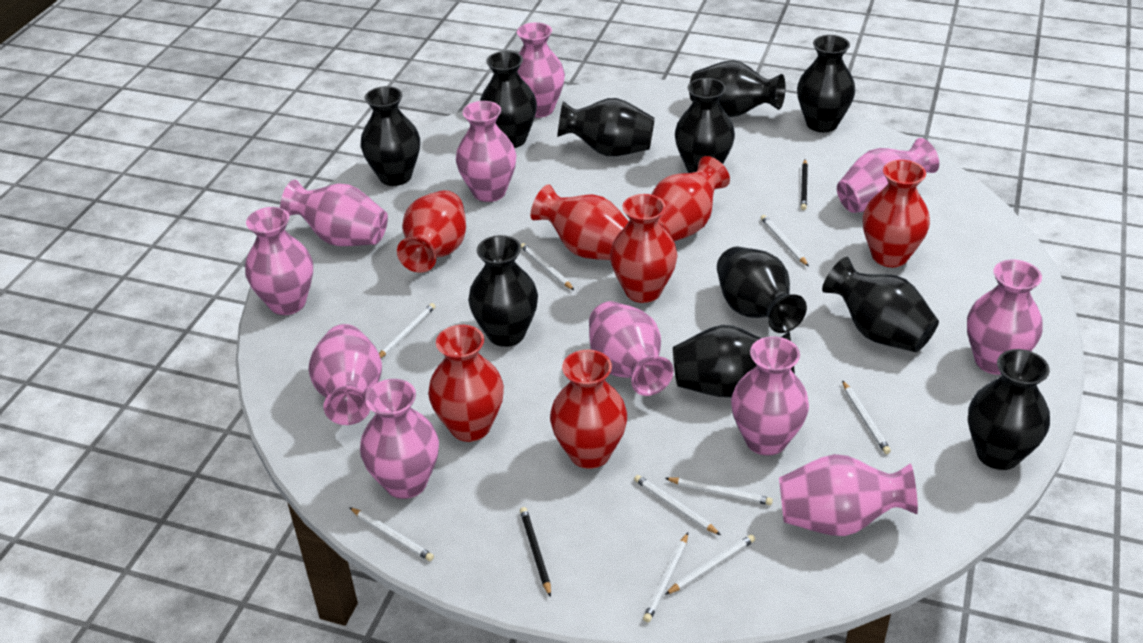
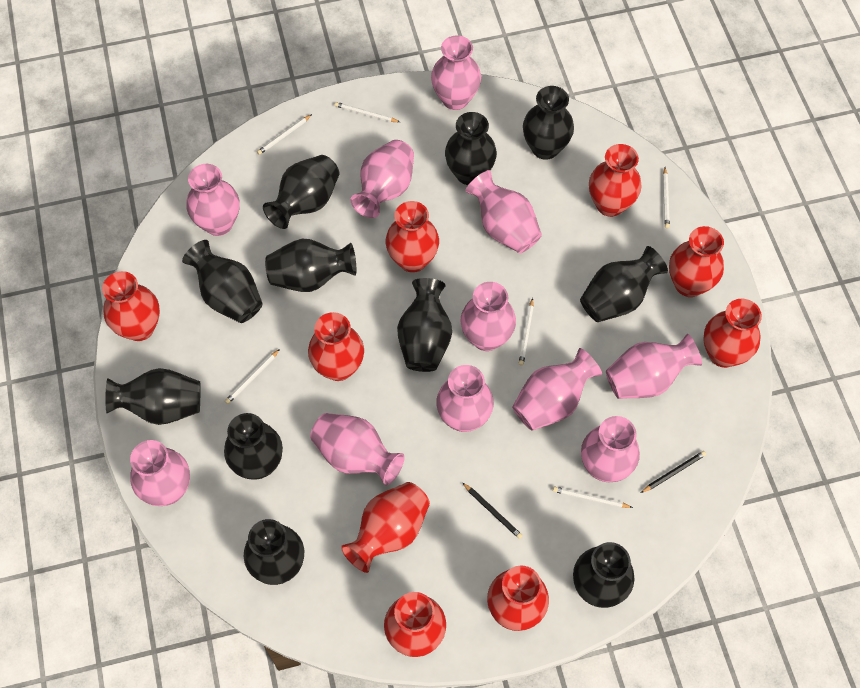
red vase: 7 -> 9
white pencil: 9 -> 6

